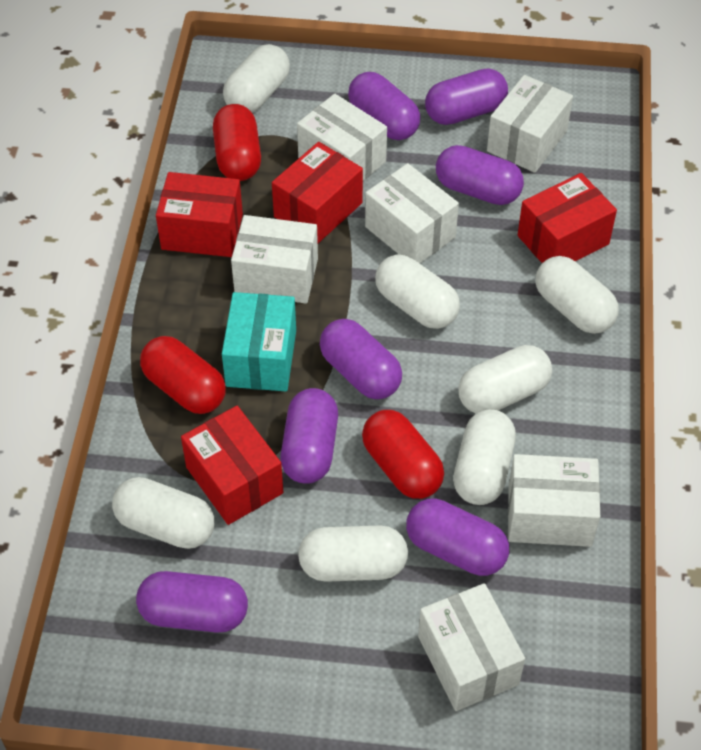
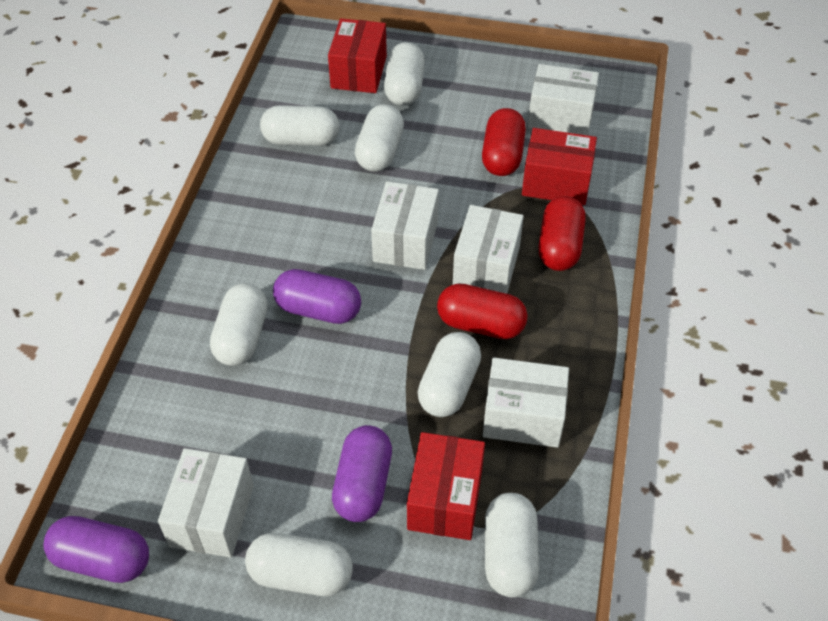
purple capsule: 7 -> 3
red box: 4 -> 3
turquoise box: 1 -> 0
white box: 6 -> 5

